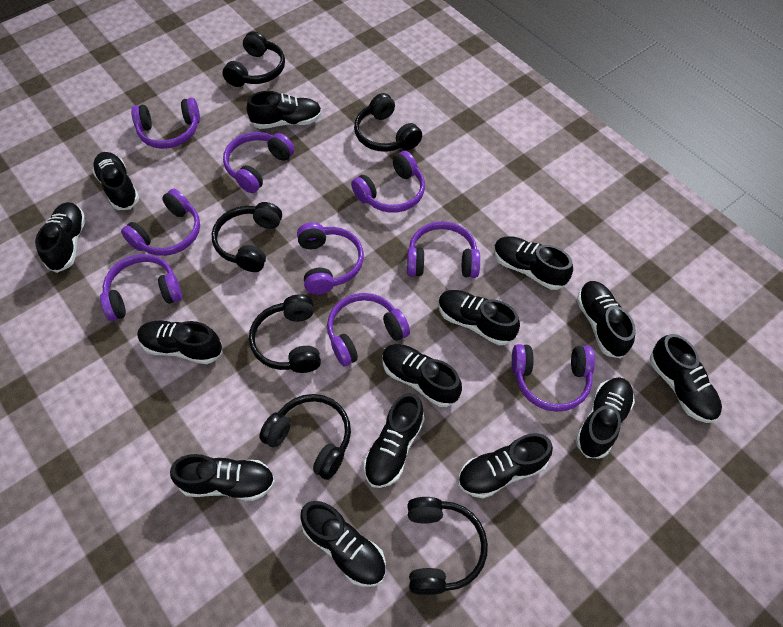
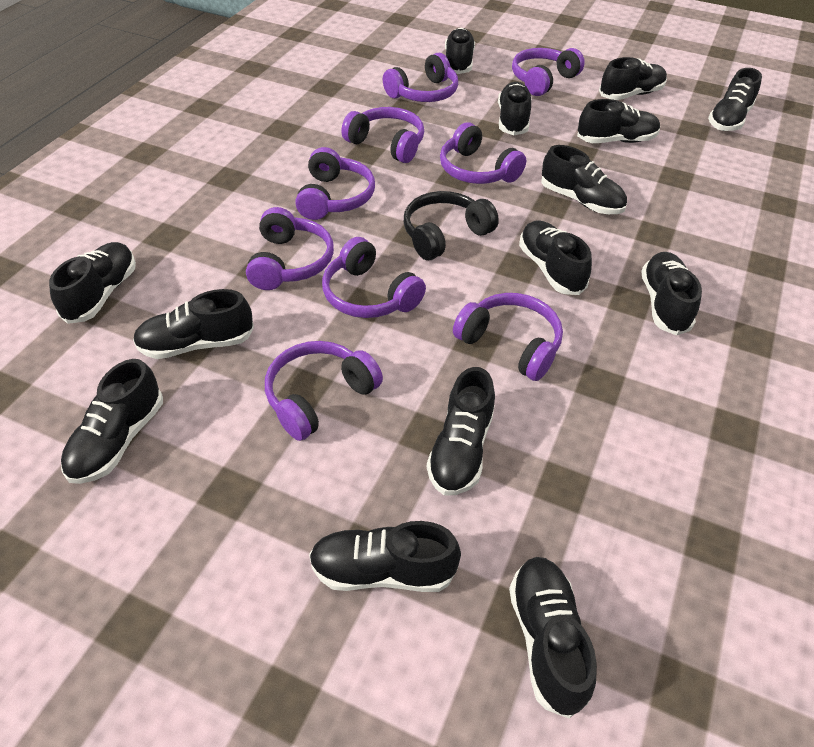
black headphones: 6 -> 1

